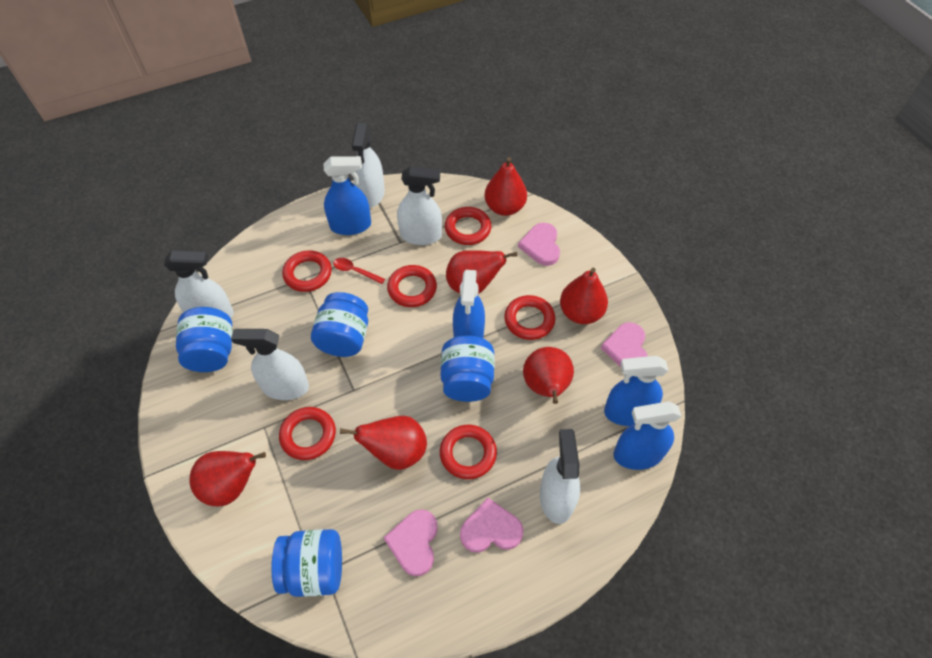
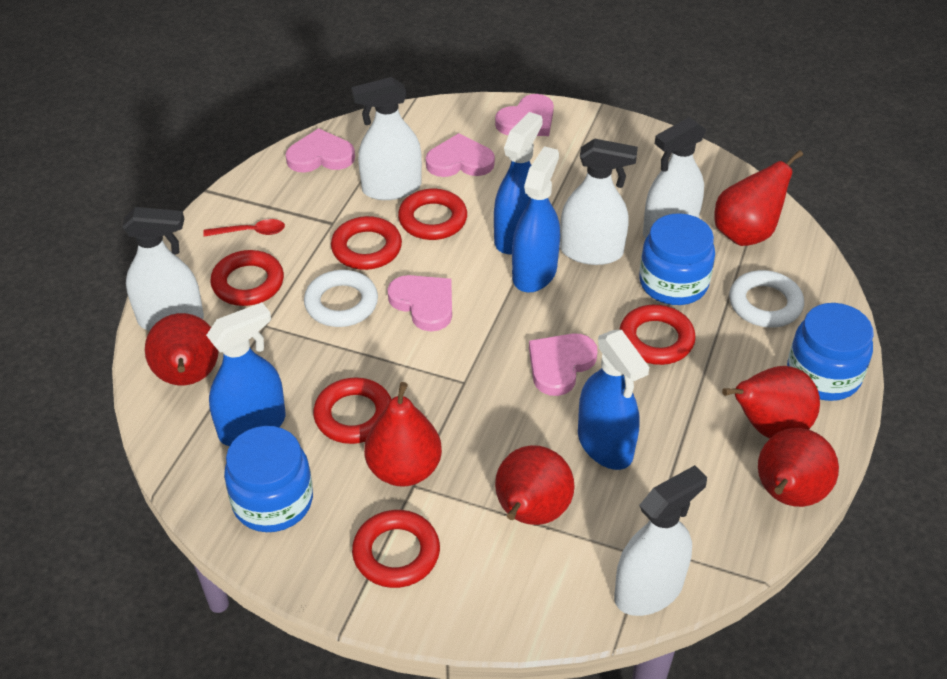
blue jar: 4 -> 3
pink heart: 4 -> 5
white ring: 0 -> 2

